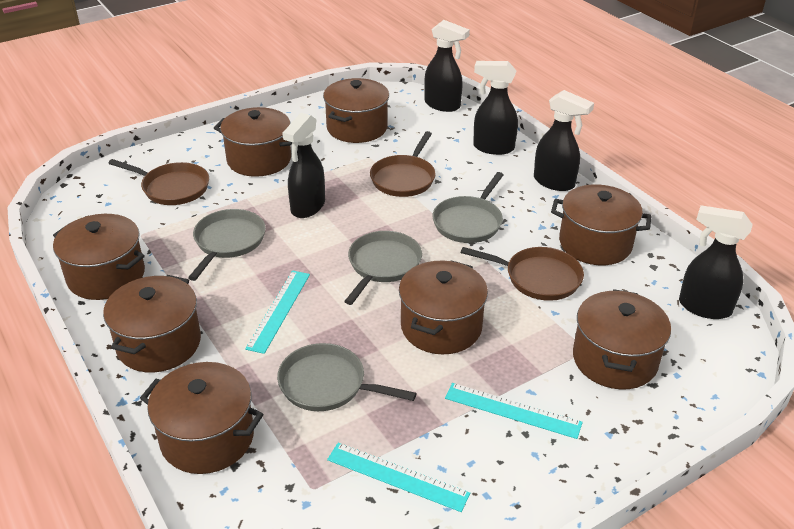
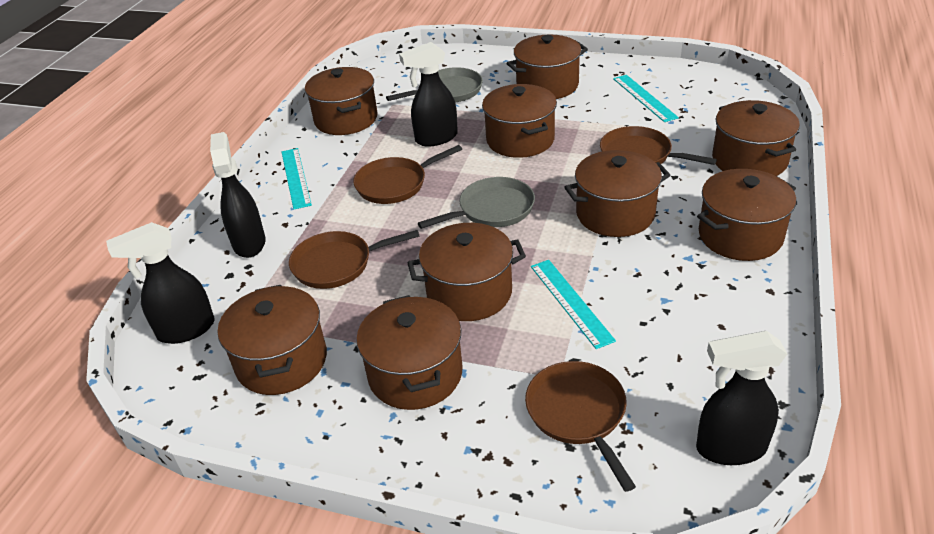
black spray bottle: 5 -> 4
brown pan: 3 -> 4
brown pot: 8 -> 9
grey pan: 4 -> 2

